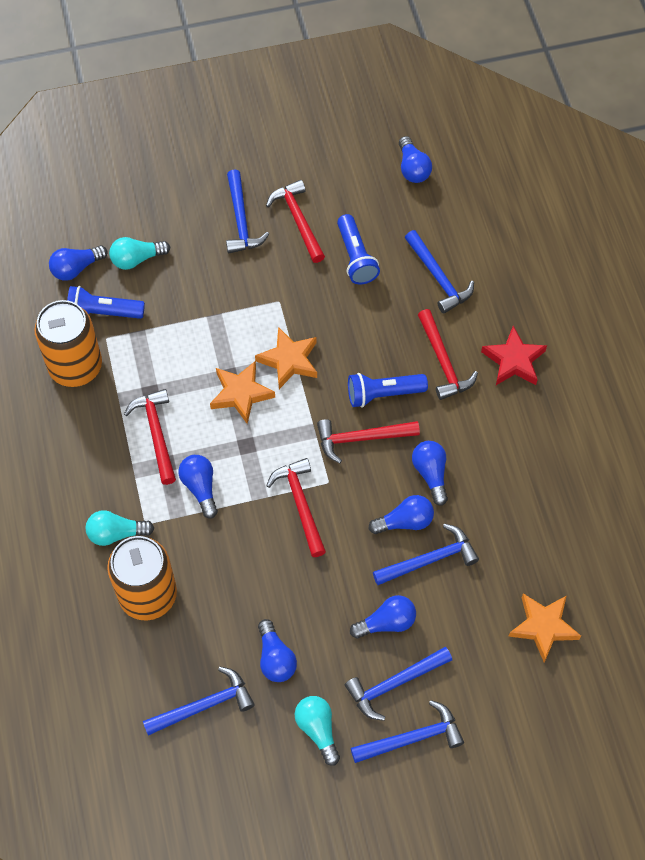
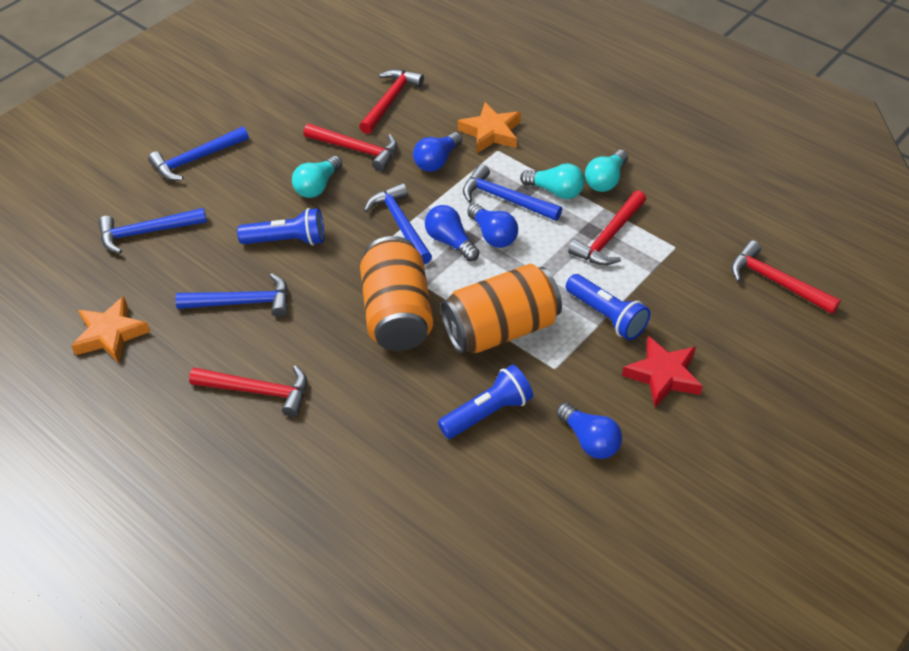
blue hammer: 6 -> 5
blue light bulb: 7 -> 4
orange star: 3 -> 2

